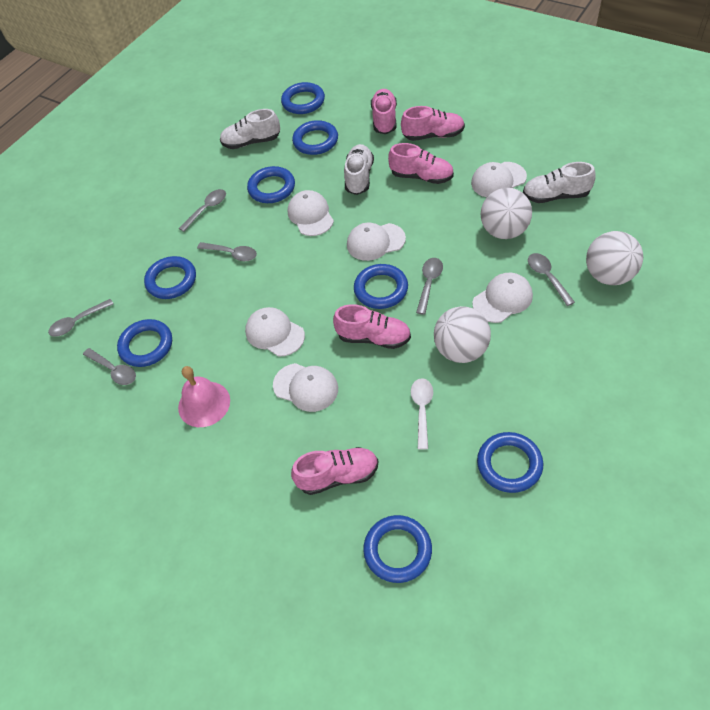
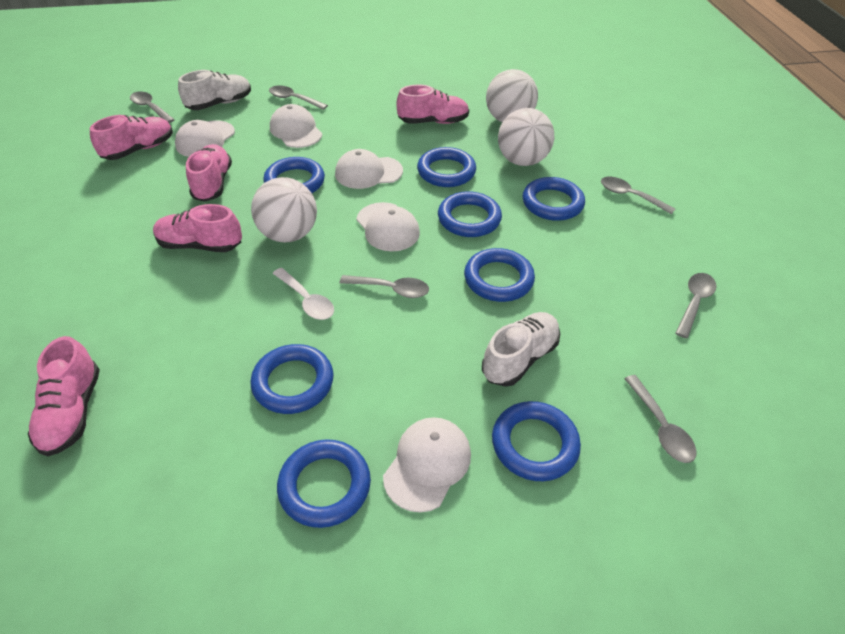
pink bell: 1 -> 0
white cap: 6 -> 5
white shoe: 3 -> 2

